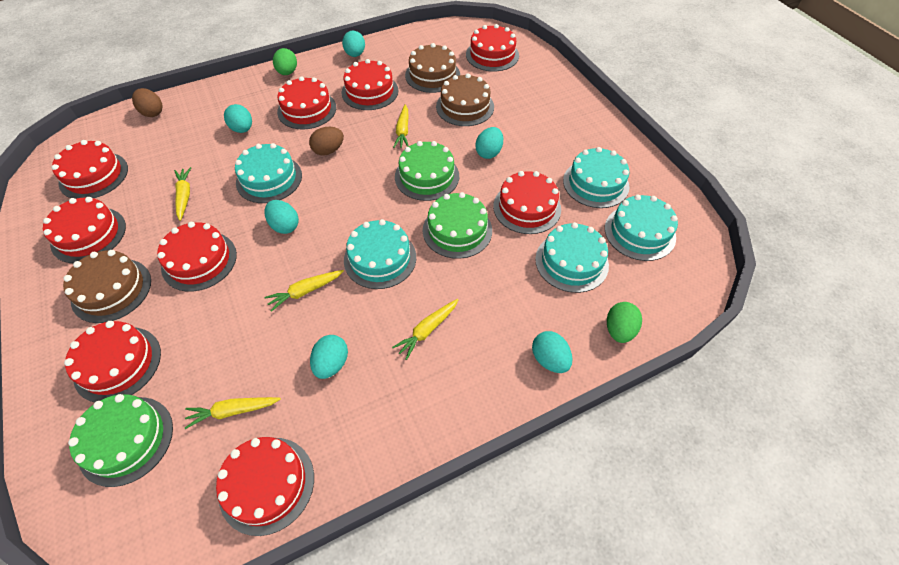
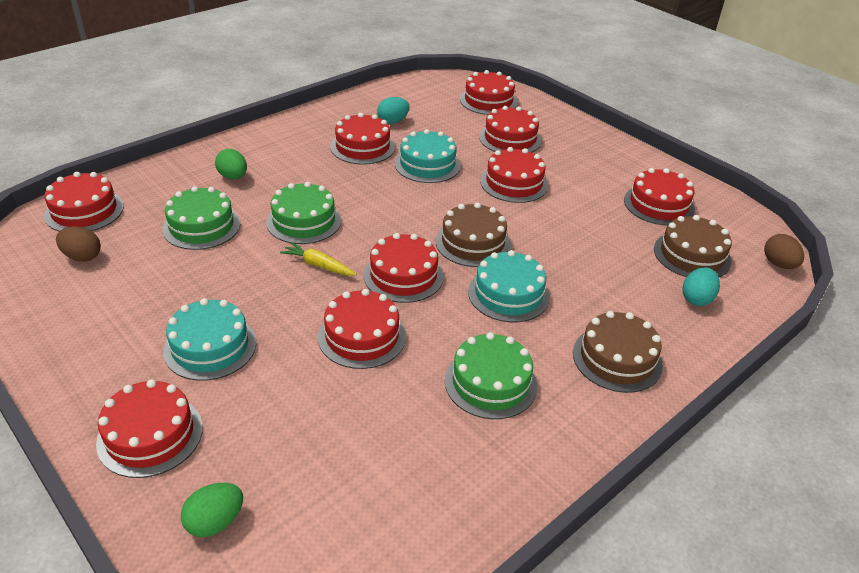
turquoise cake: 5 -> 3
turquoise egg: 6 -> 2
yellow carrot: 5 -> 1

